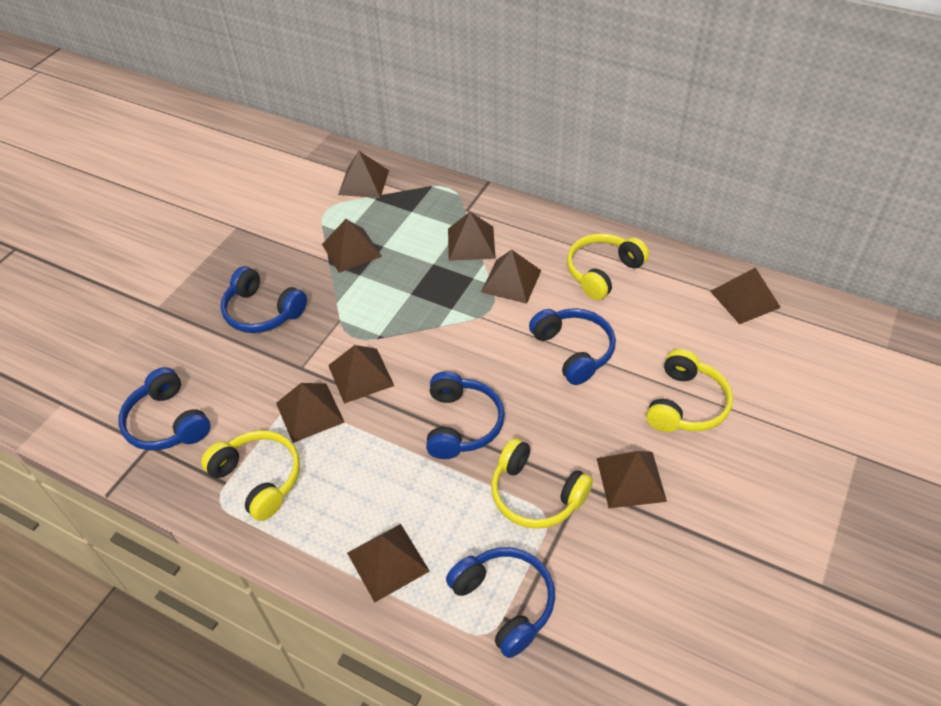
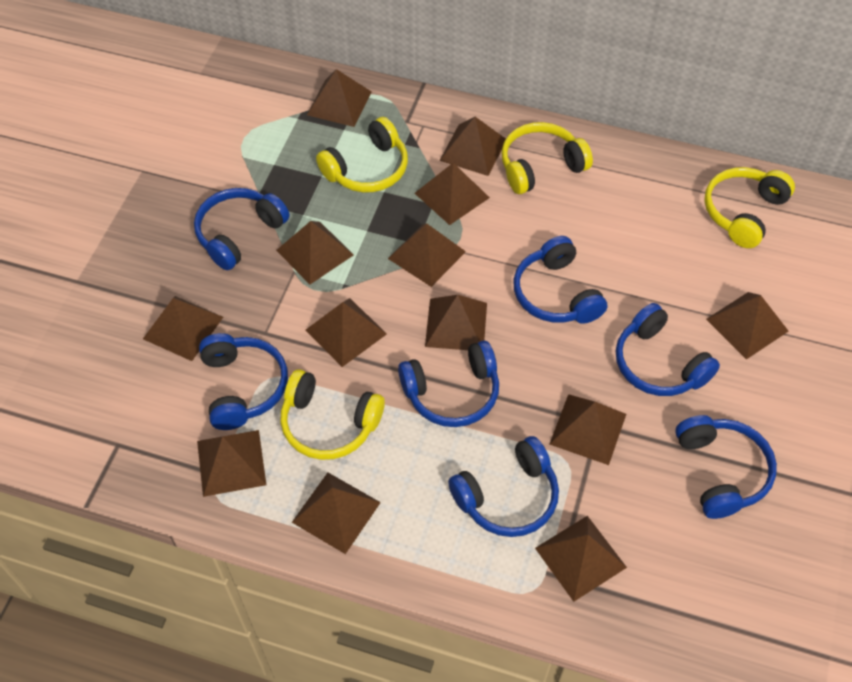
blue headphones: 5 -> 7
brown pyramid: 9 -> 13

